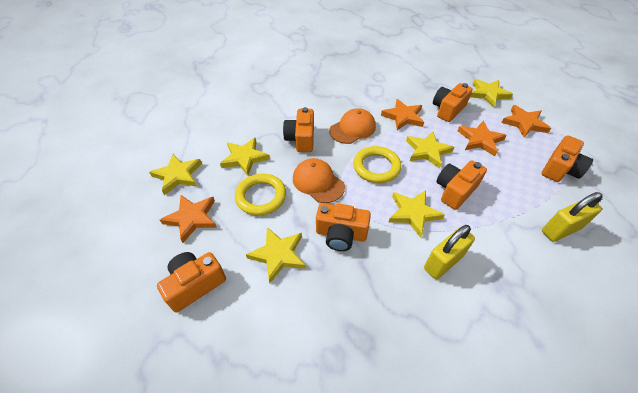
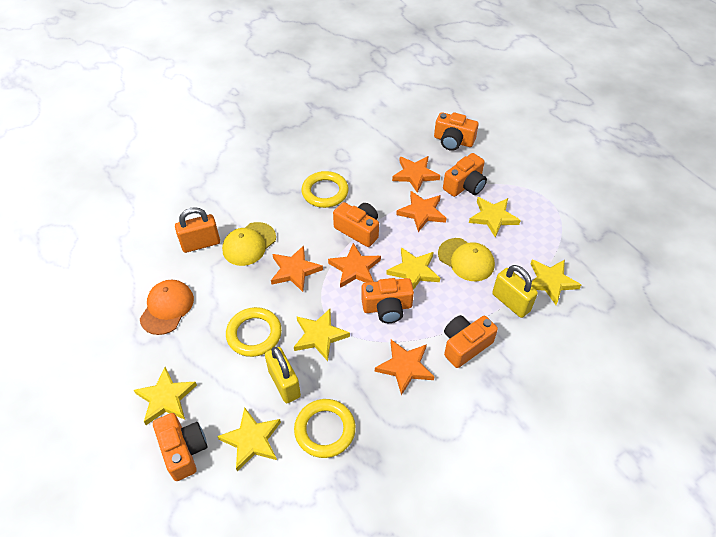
orange cap: 2 -> 1
orange padlock: 0 -> 1
orange star: 4 -> 5
yellow cap: 0 -> 2
yellow ring: 2 -> 3

